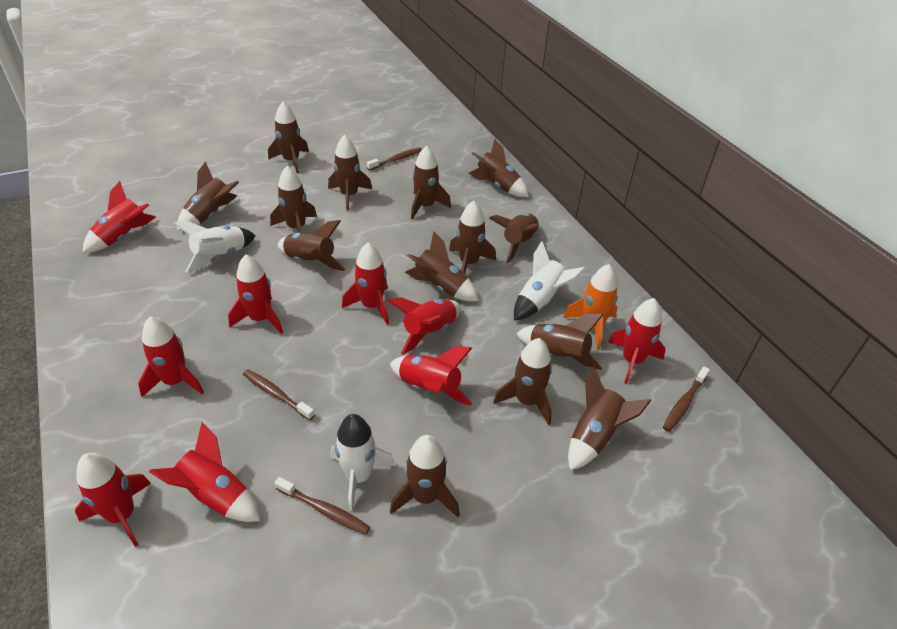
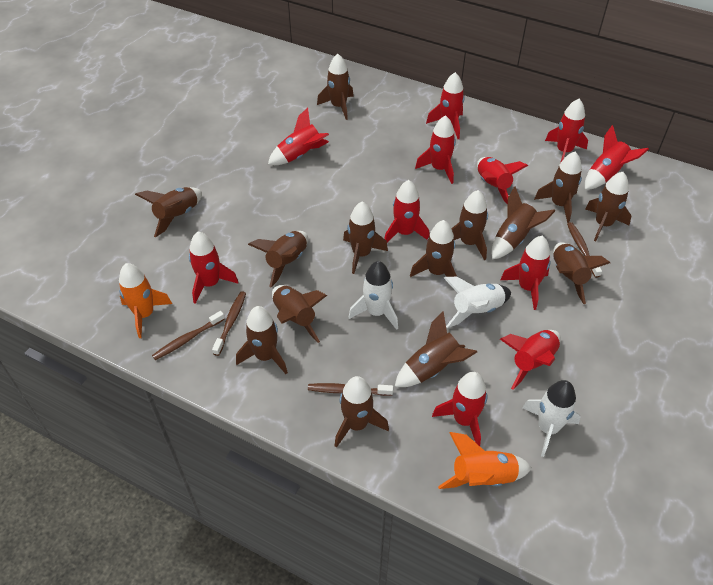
orange rocket: 1 -> 2
red rocket: 9 -> 11

